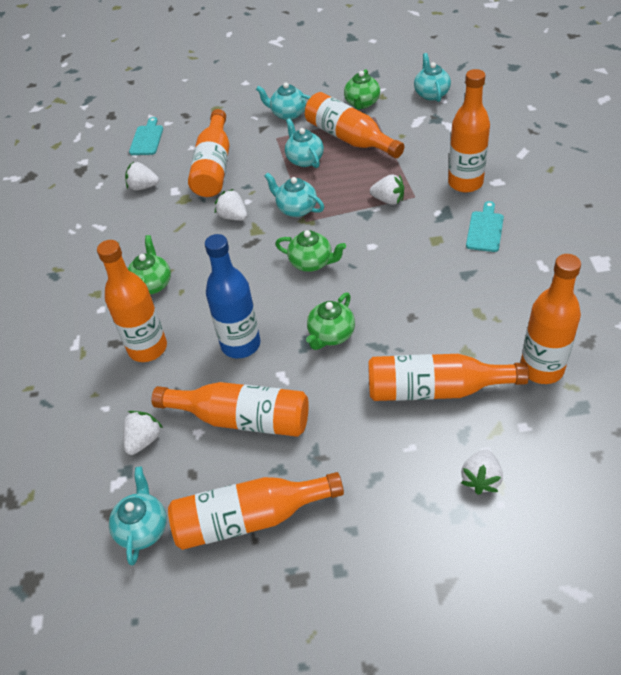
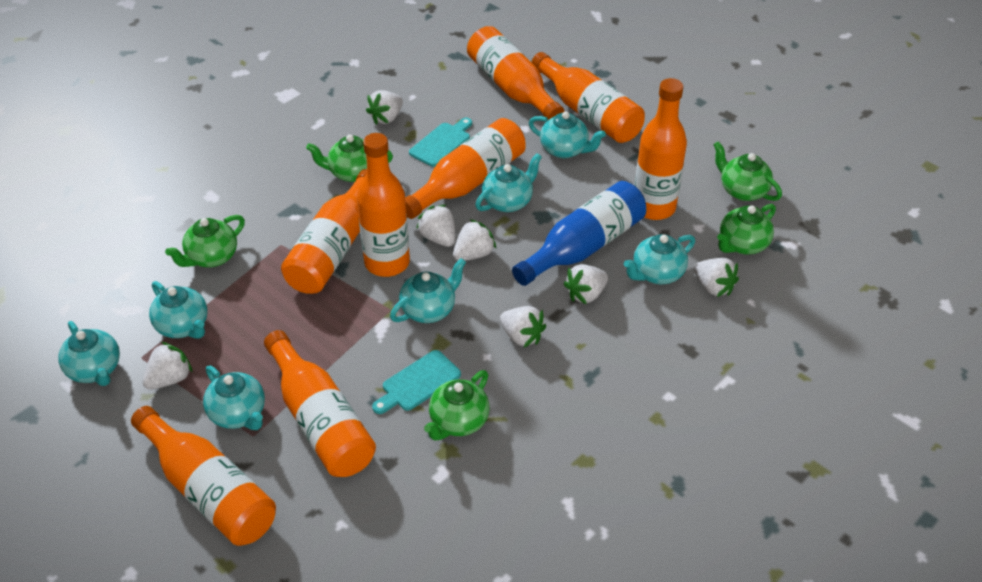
green teapot: 4 -> 5
turquoise teapot: 5 -> 7
white strawberry: 5 -> 7

